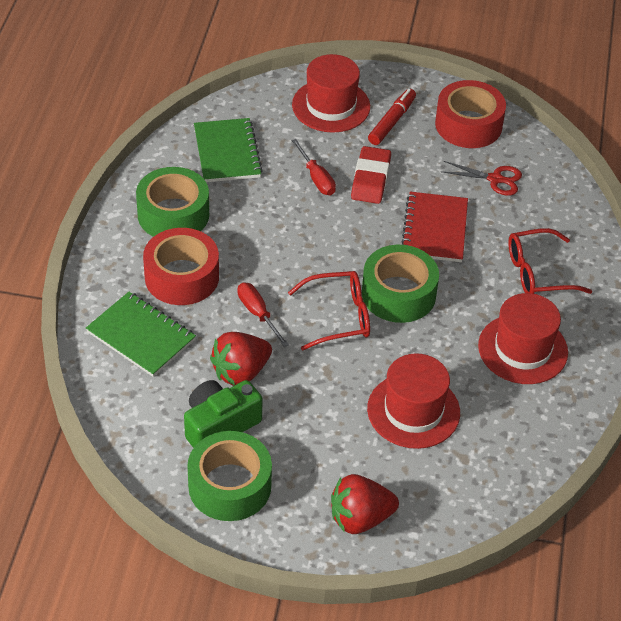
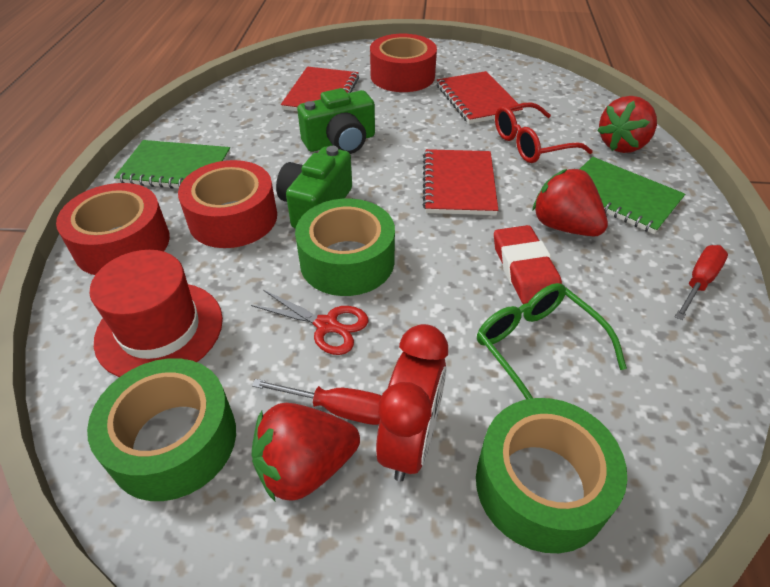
green camera: 1 -> 2
green glasses: 0 -> 1
red clock: 0 -> 1
red glasses: 2 -> 1
red hat: 3 -> 1
red marker: 1 -> 0
red notebook: 1 -> 3
red strawberry: 2 -> 3
red tape: 2 -> 3

